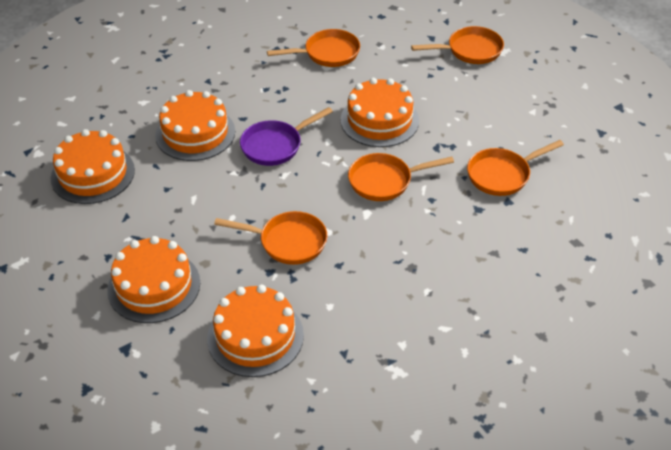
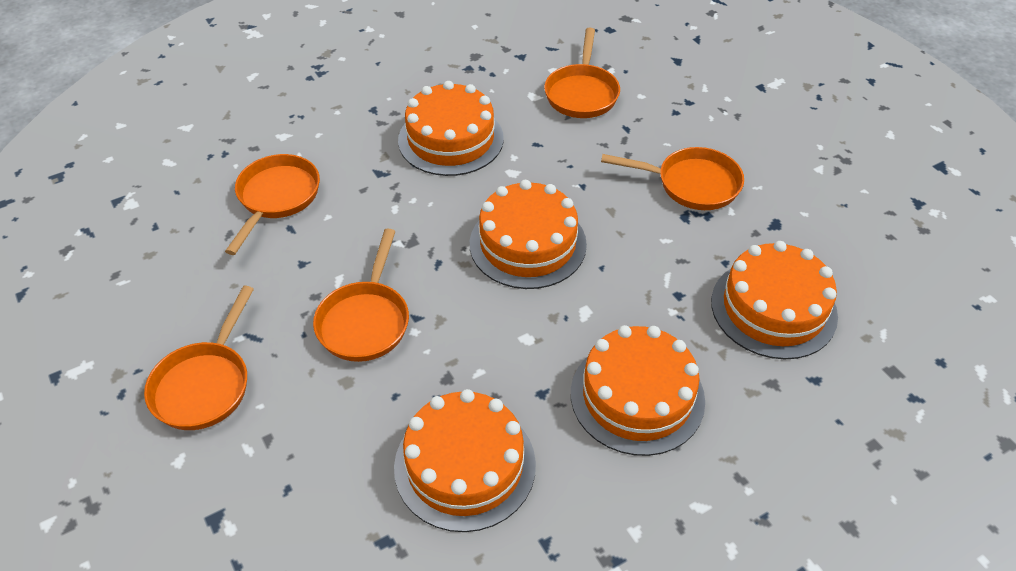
purple pan: 1 -> 0

